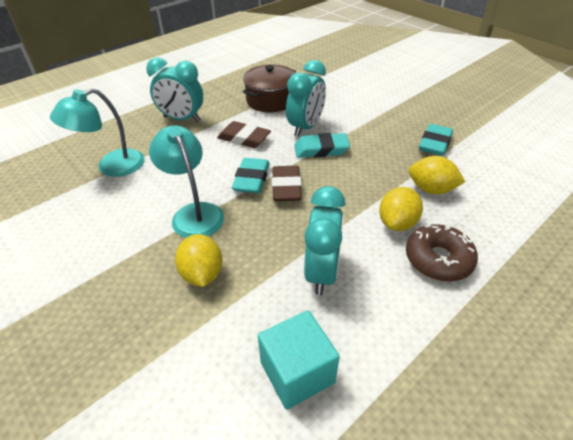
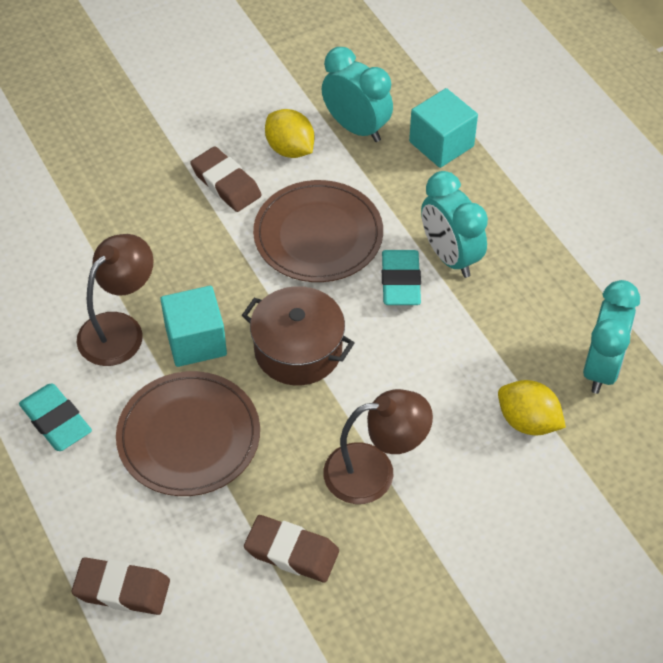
brown donut: 1 -> 0
brown eraser: 2 -> 3
brown lamp: 0 -> 2
brown plate: 0 -> 2
turquoise cube: 1 -> 2
turquoise eraser: 3 -> 2
turquoise lamp: 2 -> 0
yellow lemon: 3 -> 2

